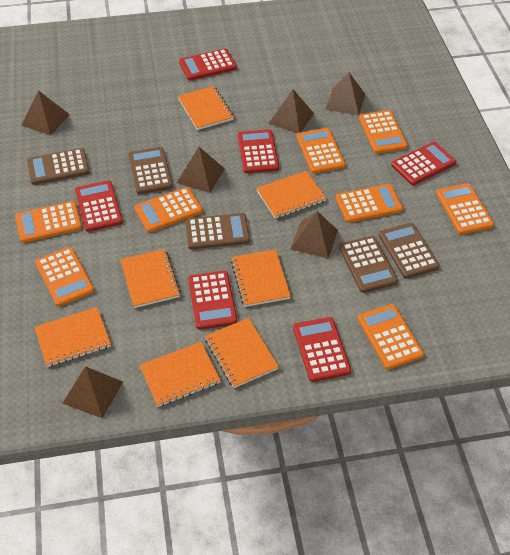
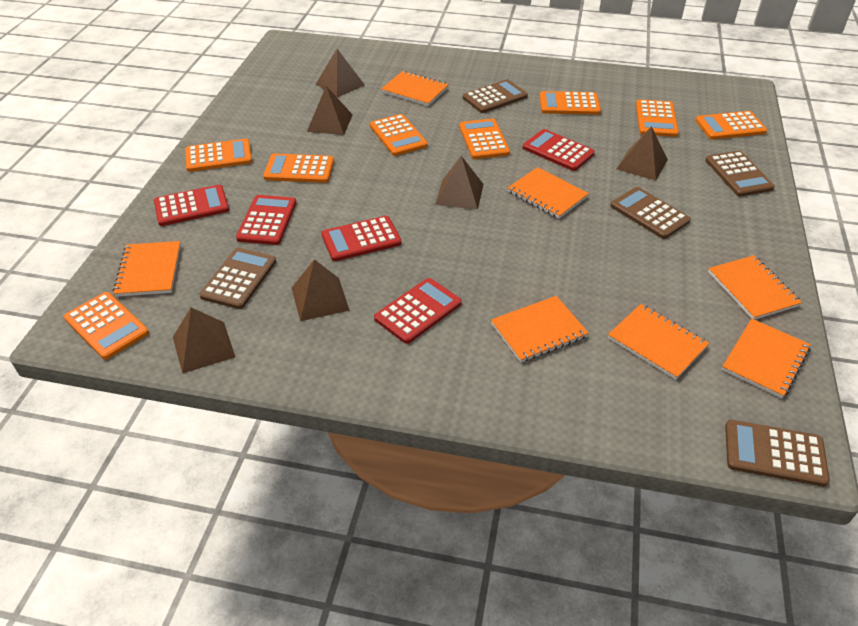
red calculator: 6 -> 5

